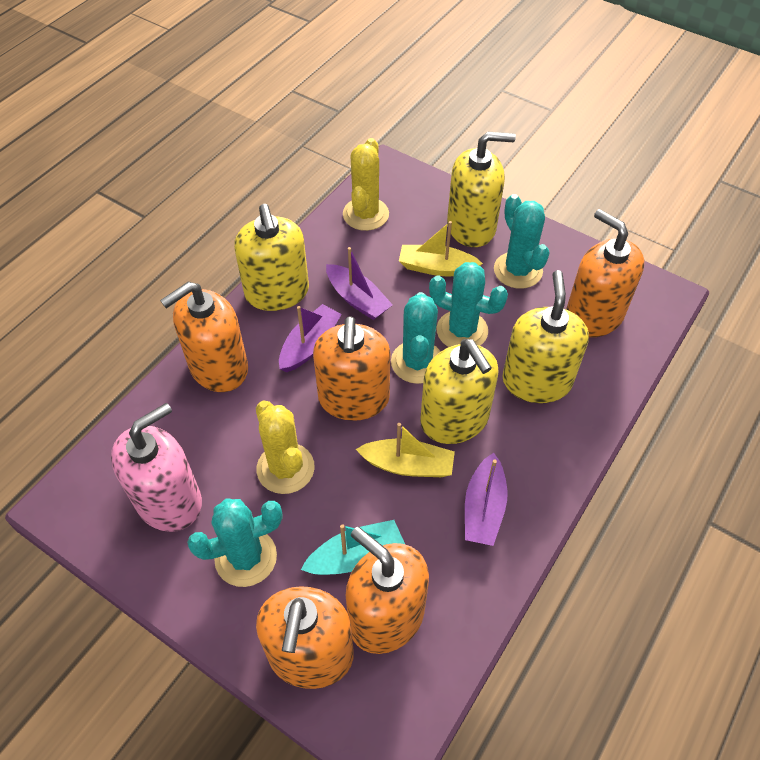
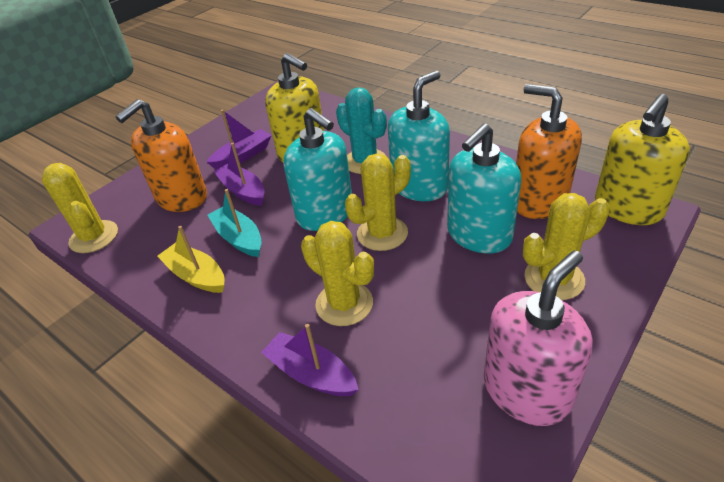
orange soap dispenser: 5 -> 2
turquoise cactus: 4 -> 1
turquoise soap dispenser: 0 -> 3
yellow boat: 2 -> 1
yellow cactus: 2 -> 4
yellow soap dispenser: 4 -> 2

